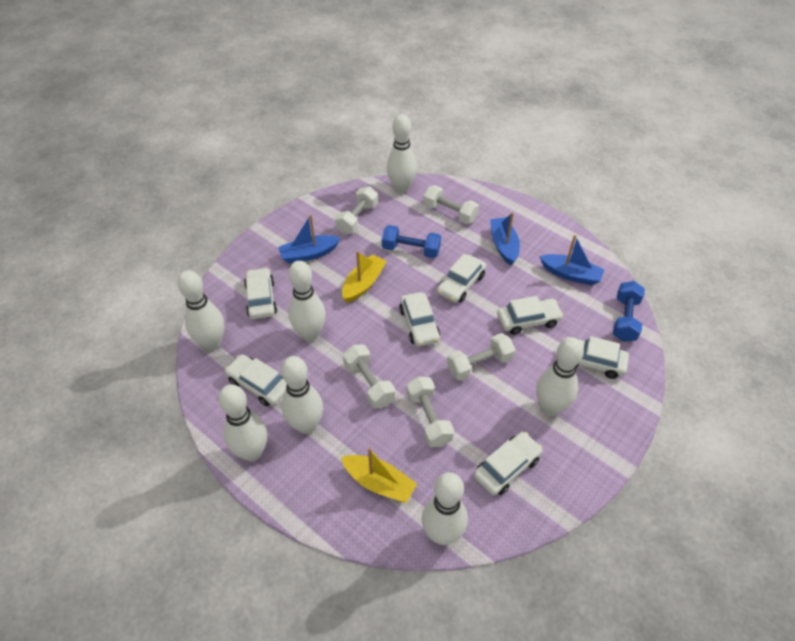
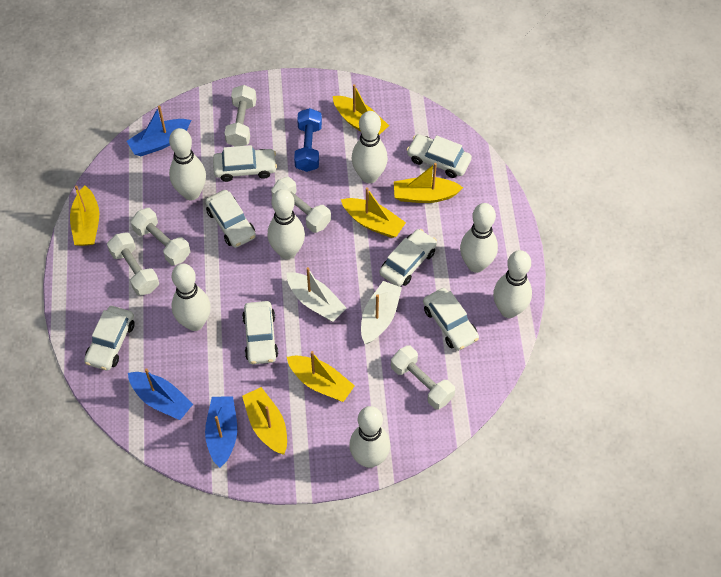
blue dumbbell: 2 -> 1
white boat: 0 -> 2
yellow boat: 2 -> 6

